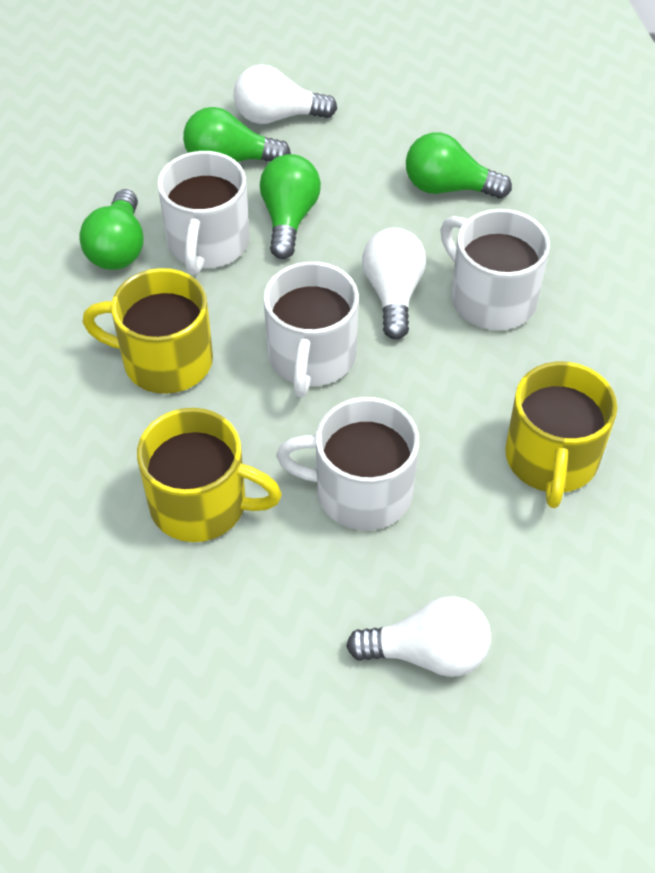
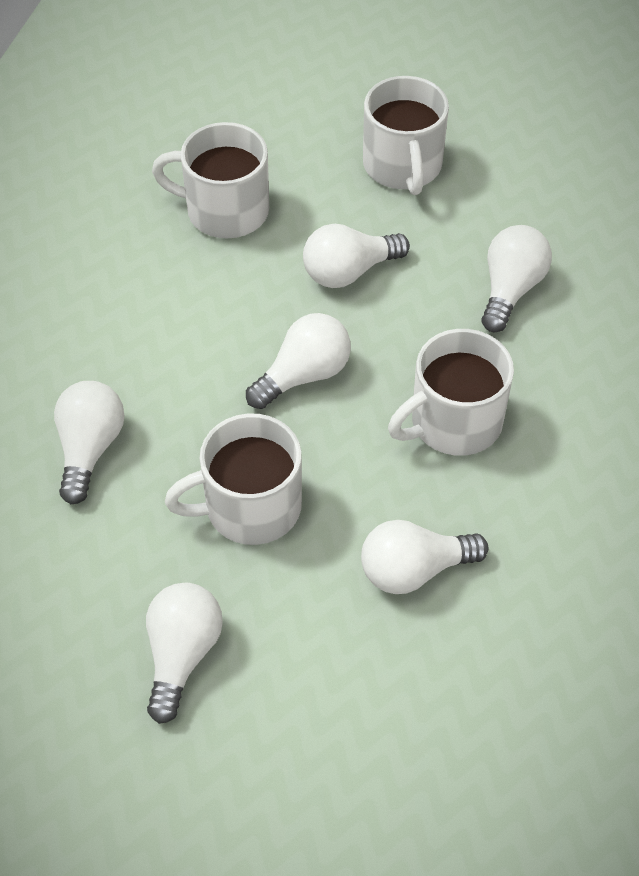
green light bulb: 4 -> 0
white light bulb: 3 -> 6
yellow mug: 3 -> 0

